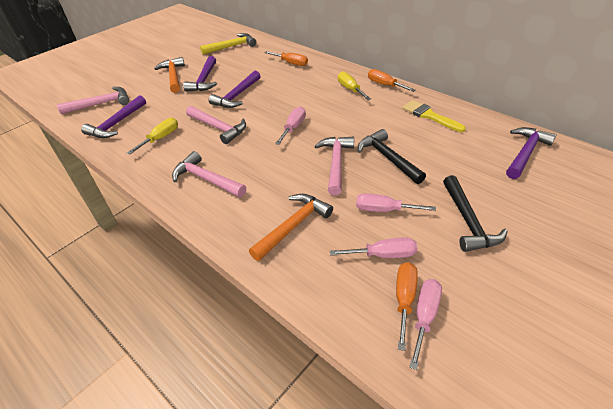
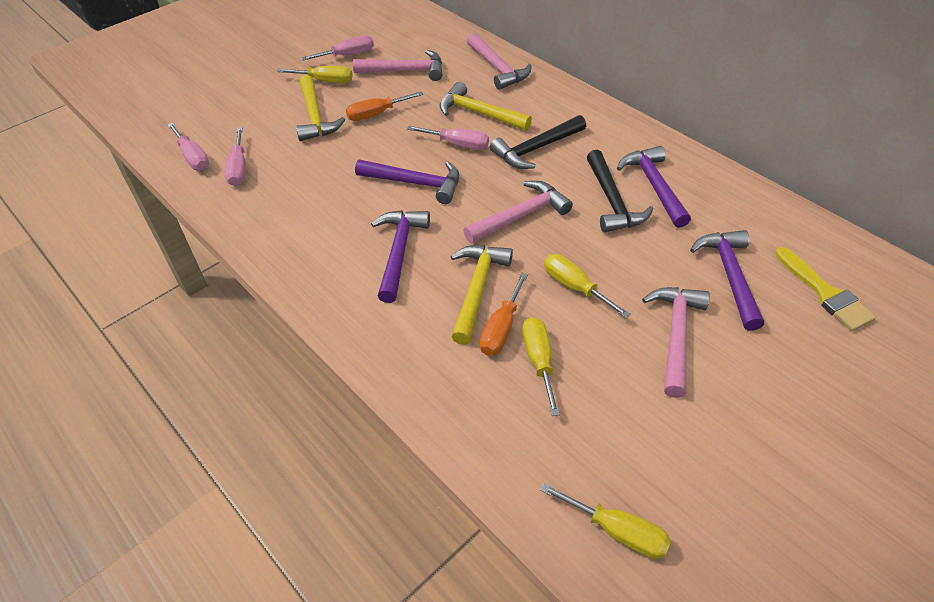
orange hammer: 2 -> 0
orange screwdriver: 3 -> 2
yellow hammer: 1 -> 3
yellow screwdriver: 2 -> 4

